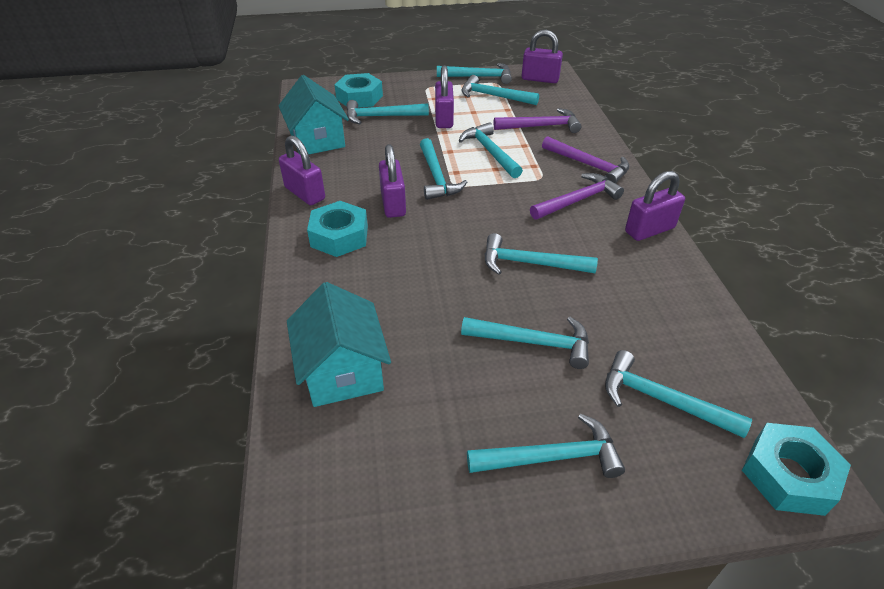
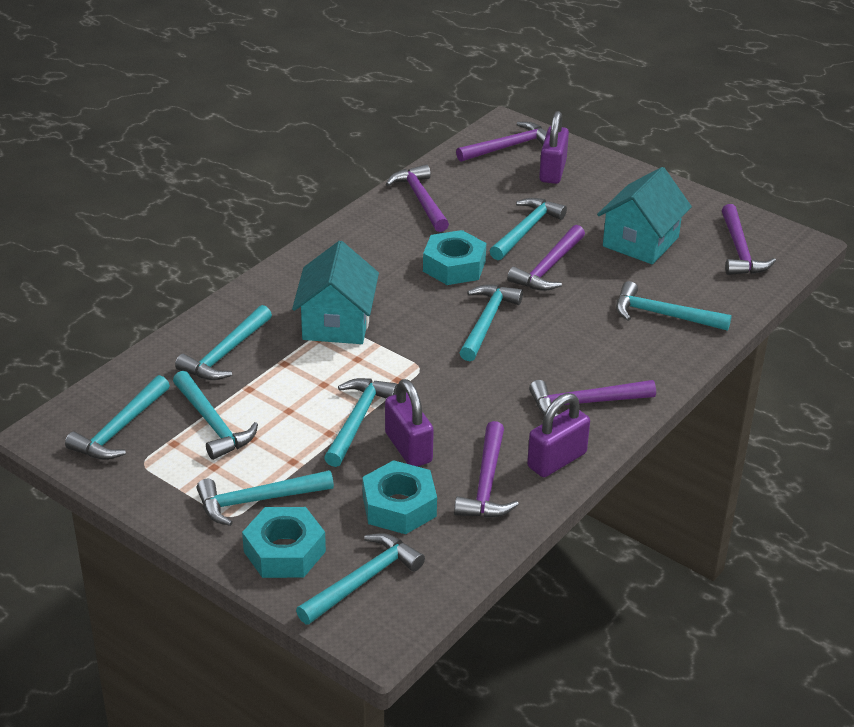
purple hammer: 3 -> 6
purple padlock: 5 -> 3

